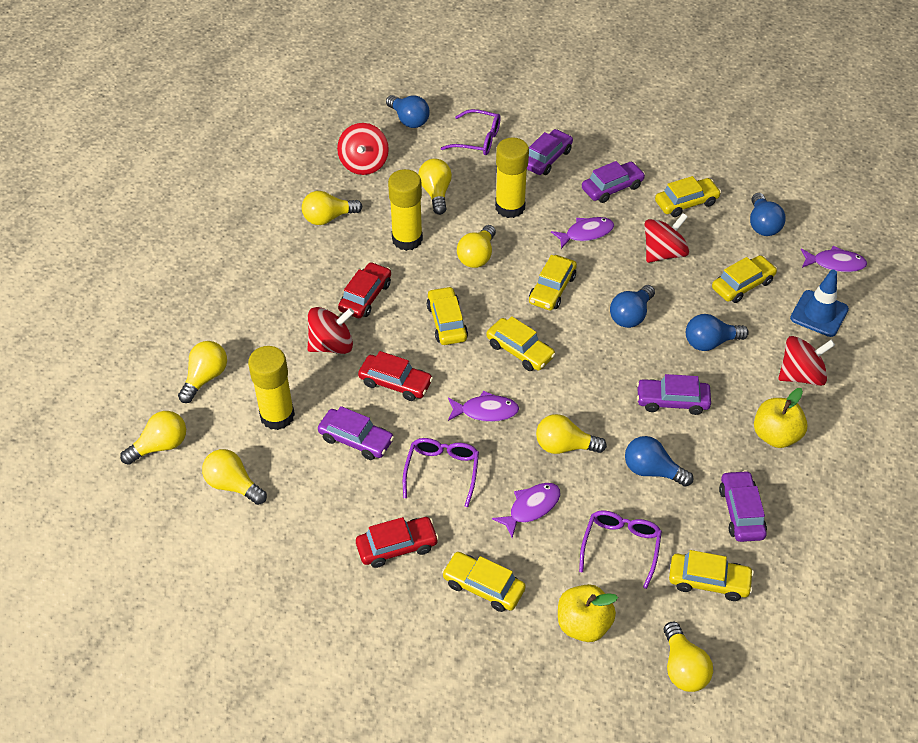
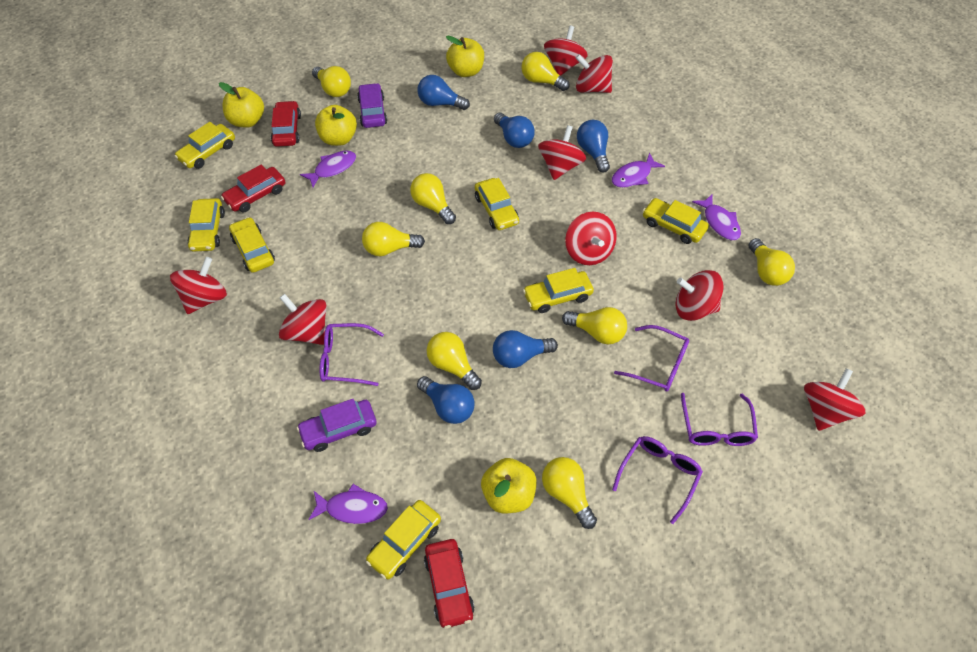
blue traffic cone: 1 -> 0
purple car: 5 -> 2
purple glasses: 3 -> 4
red spinning top: 4 -> 8
yellow apple: 2 -> 4
yellow glue stick: 3 -> 0

